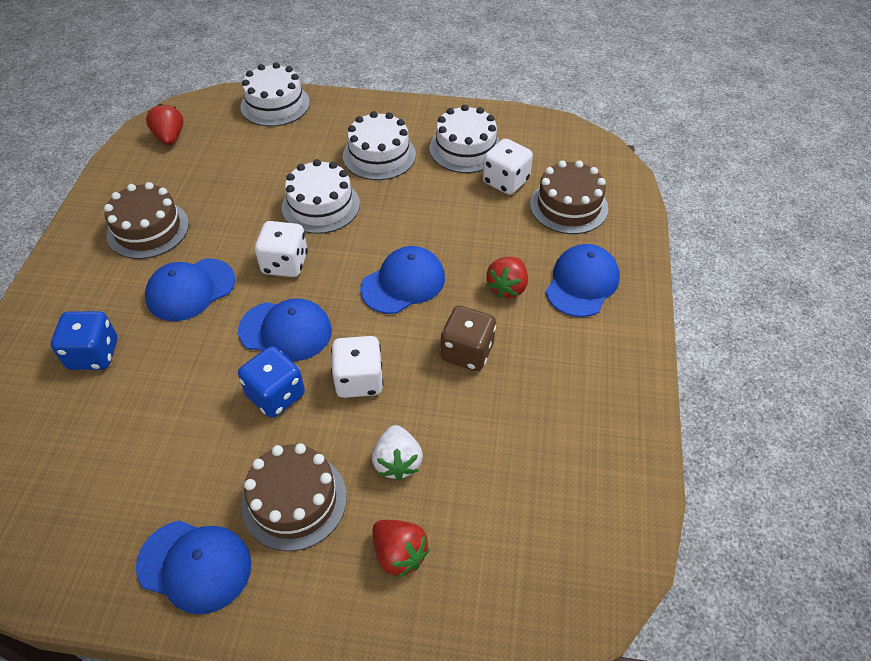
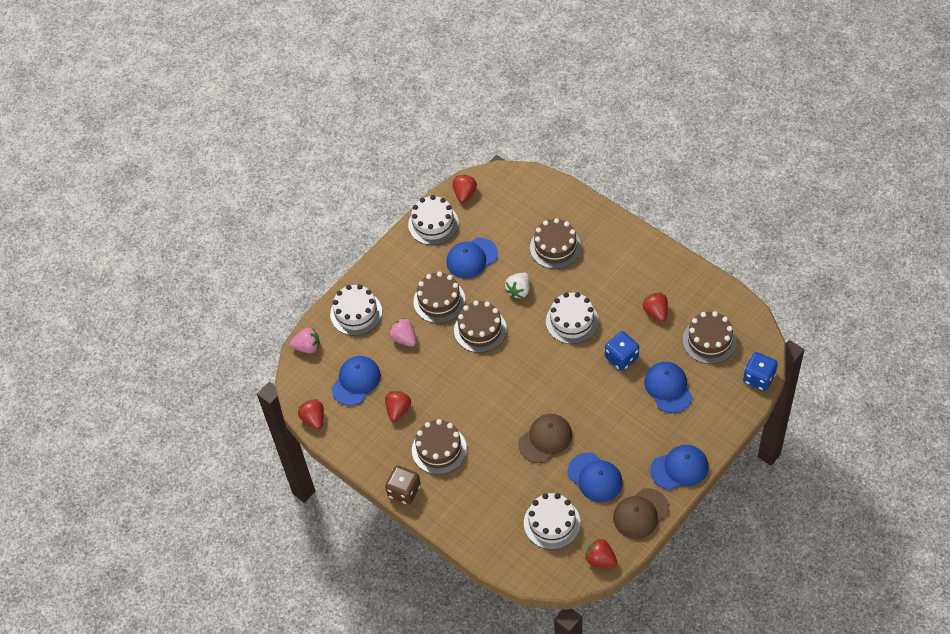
brown cake: 3 -> 5
brown cap: 0 -> 2
pink strawberry: 0 -> 2
red strawberry: 3 -> 5
white dice: 3 -> 0

